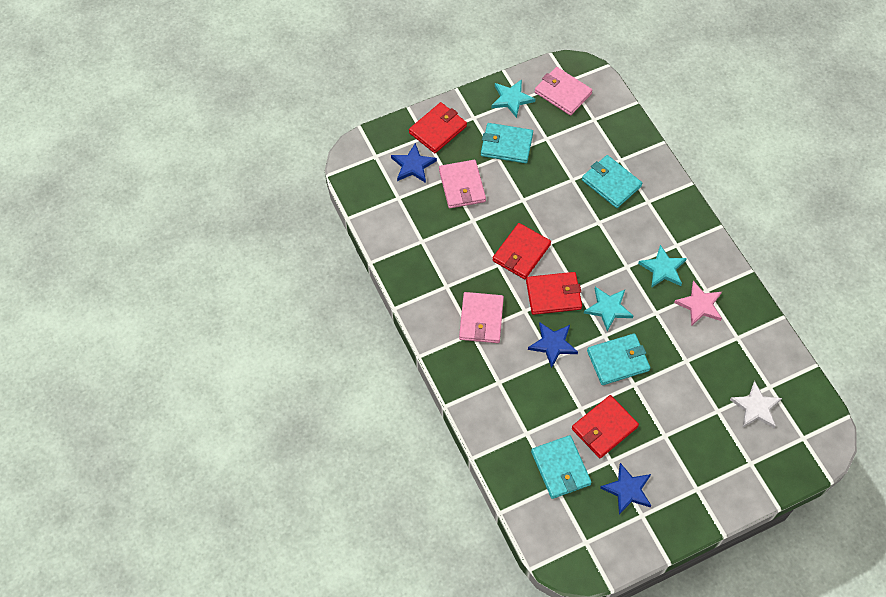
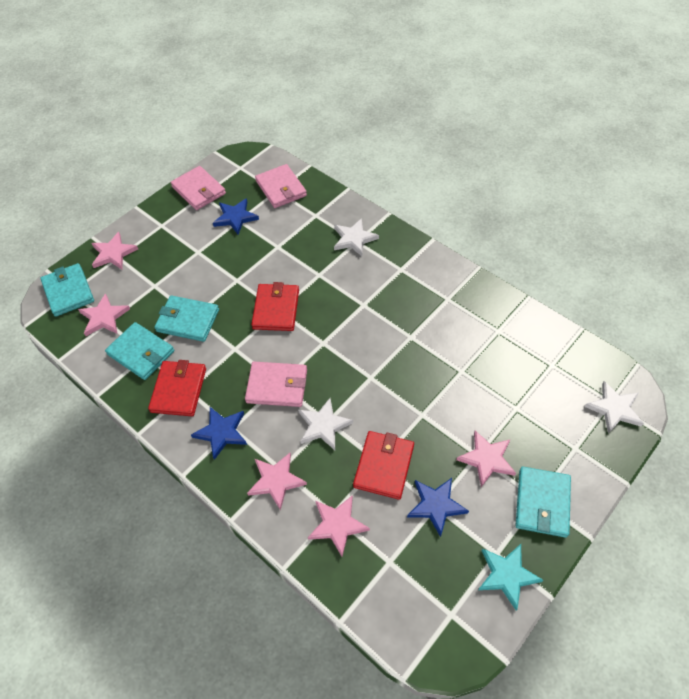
pink star: 1 -> 5
red wallet: 4 -> 3
turquoise star: 3 -> 1
white star: 1 -> 3

